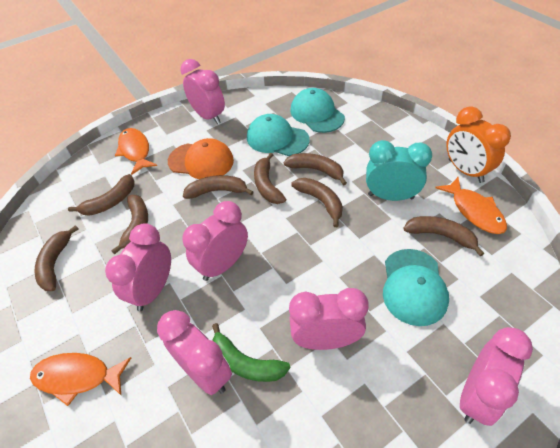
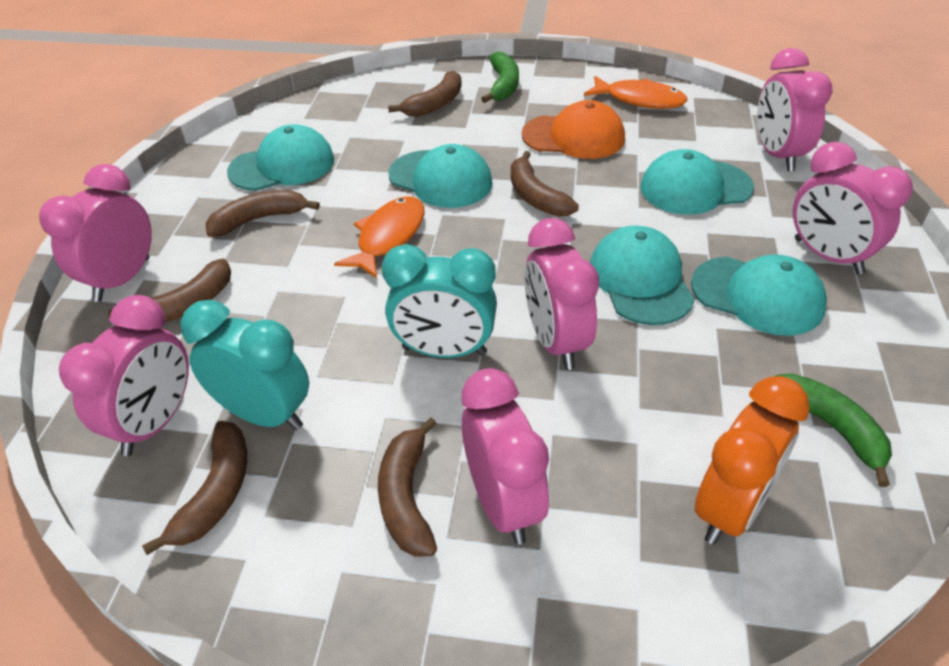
brown banana: 8 -> 6
green banana: 1 -> 2
orange fish: 3 -> 2
turquoise cap: 3 -> 5
turquoise clock: 1 -> 2

